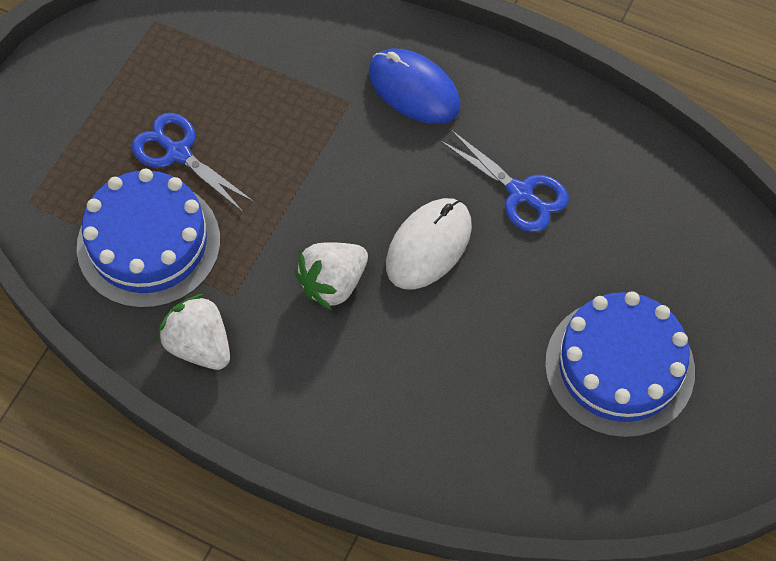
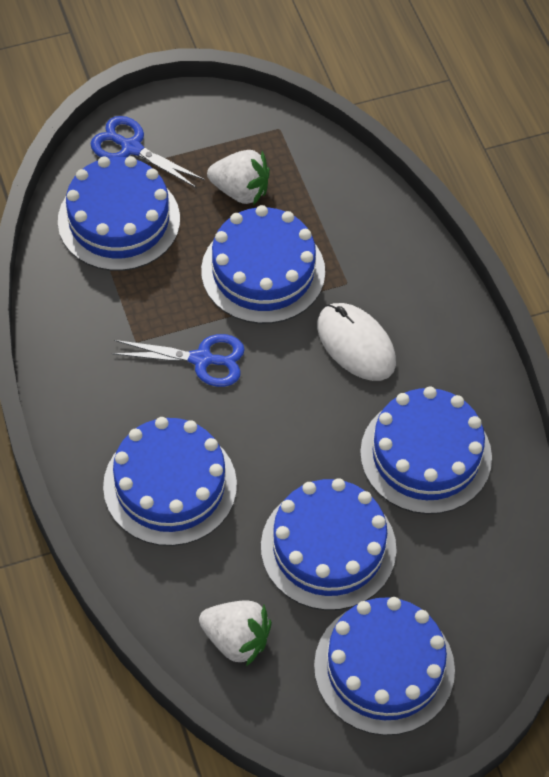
blue cake: 2 -> 6
blue mouse: 1 -> 0

